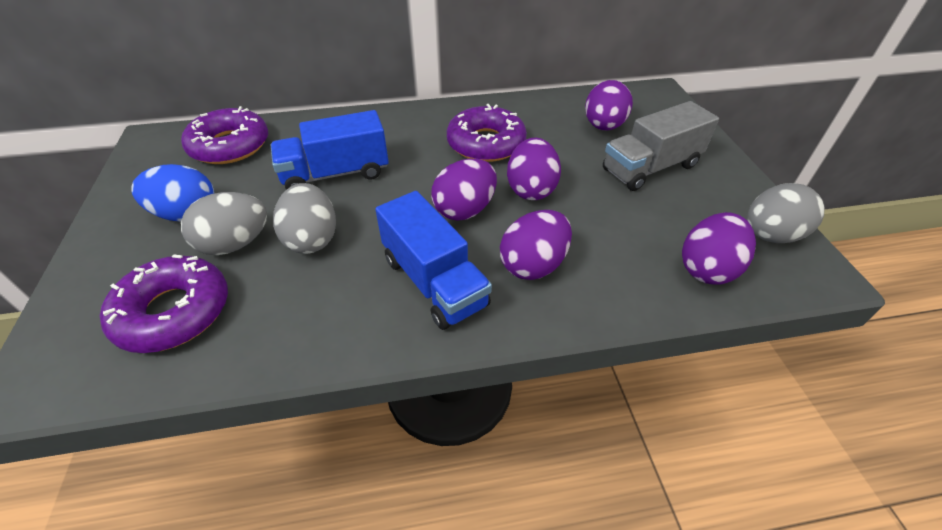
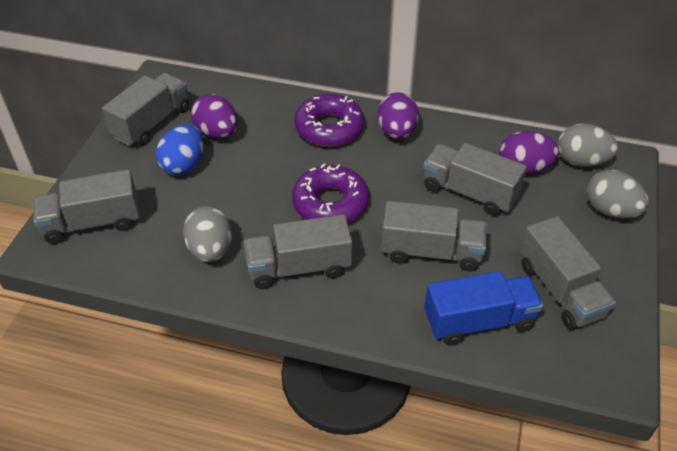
blue truck: 2 -> 1
grey truck: 1 -> 6
purple donut: 3 -> 2
purple egg: 5 -> 3

